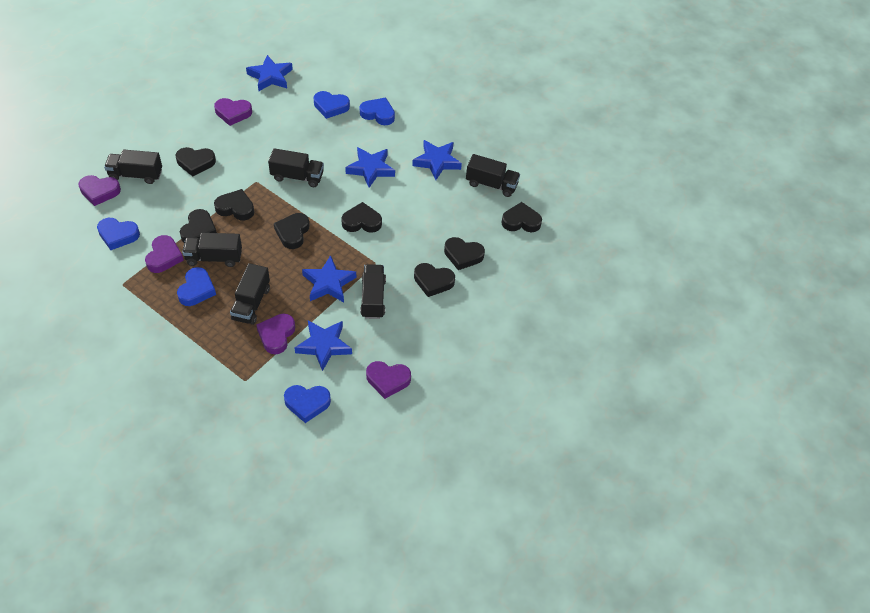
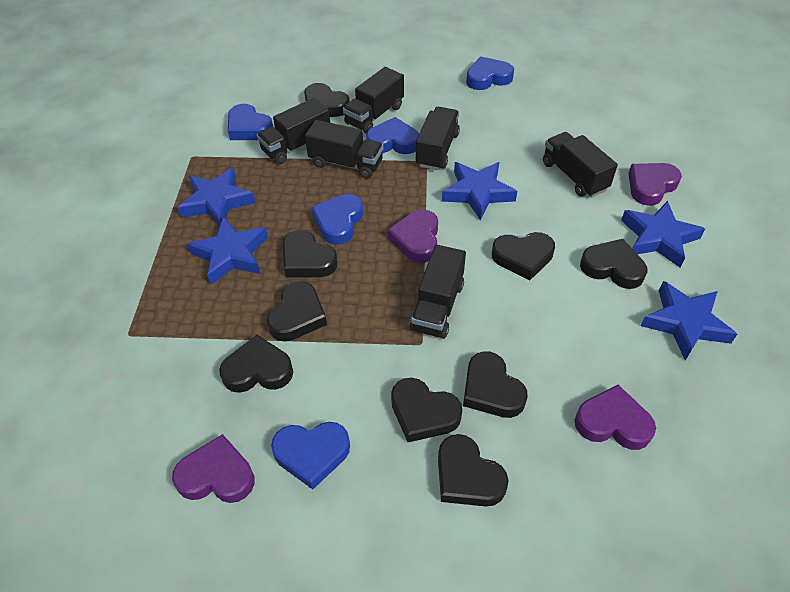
black heart: 8 -> 9
purple heart: 5 -> 4

